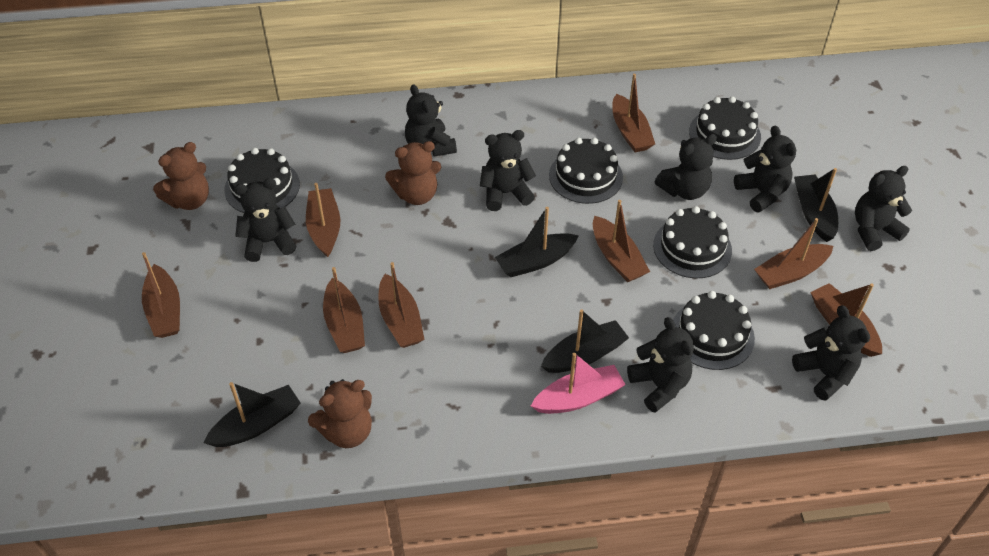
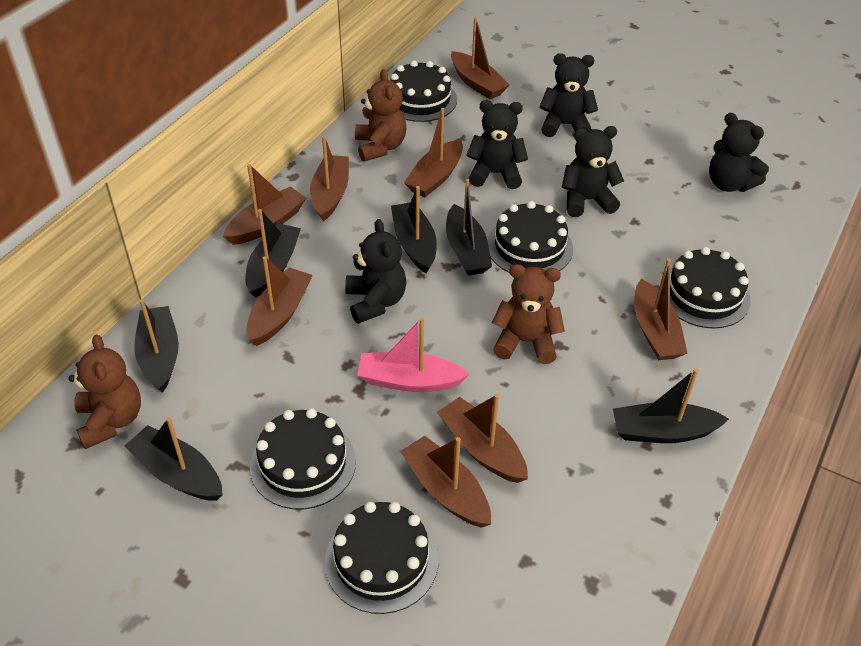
black boat: 4 -> 6
black teddy bear: 8 -> 5

